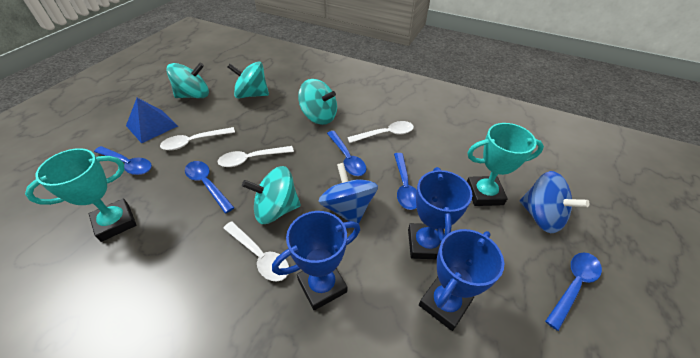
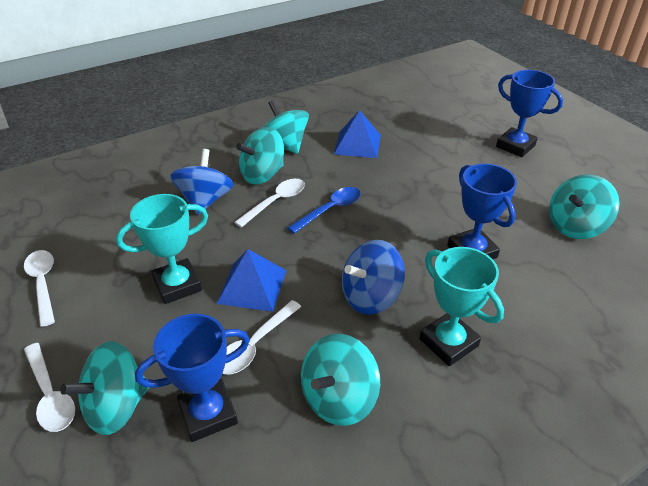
blue pyramid: 1 -> 2
blue spoon: 5 -> 1
turquoise spinning top: 4 -> 5

